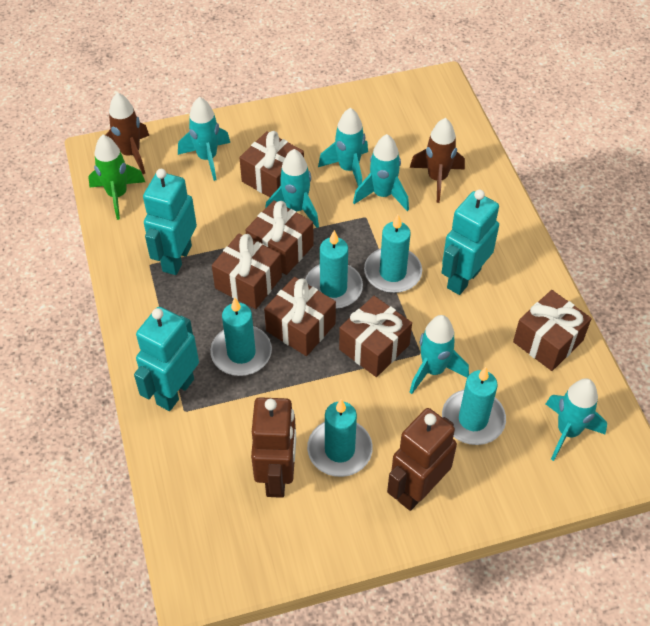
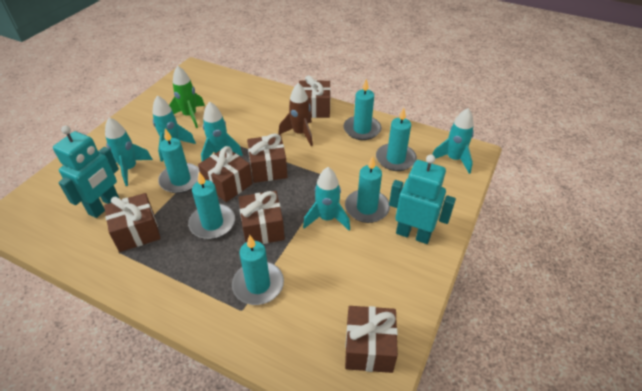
brown robot: 2 -> 0
brown rocket: 2 -> 1
turquoise candle: 5 -> 6
turquoise robot: 3 -> 2
turquoise rocket: 6 -> 5

